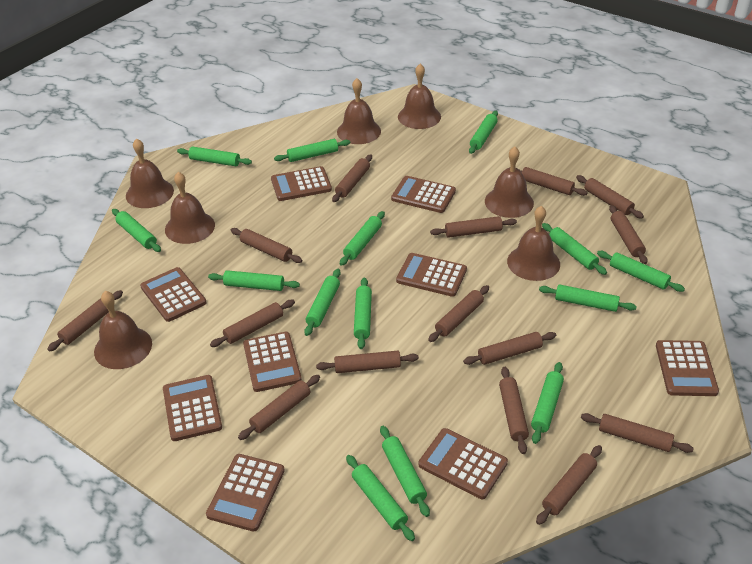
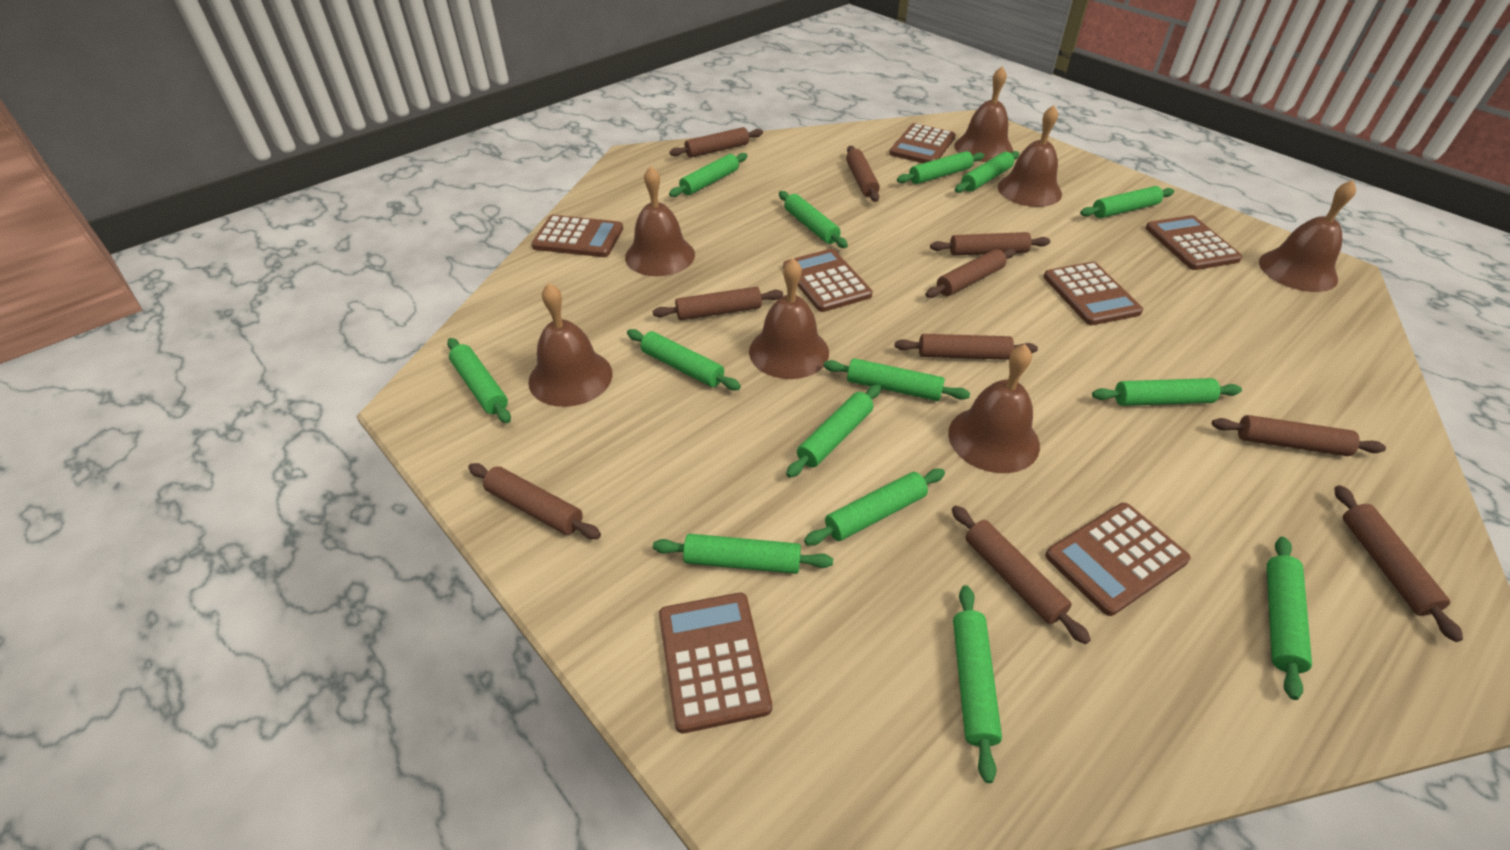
brown calculator: 9 -> 7
brown rolling pin: 15 -> 10

